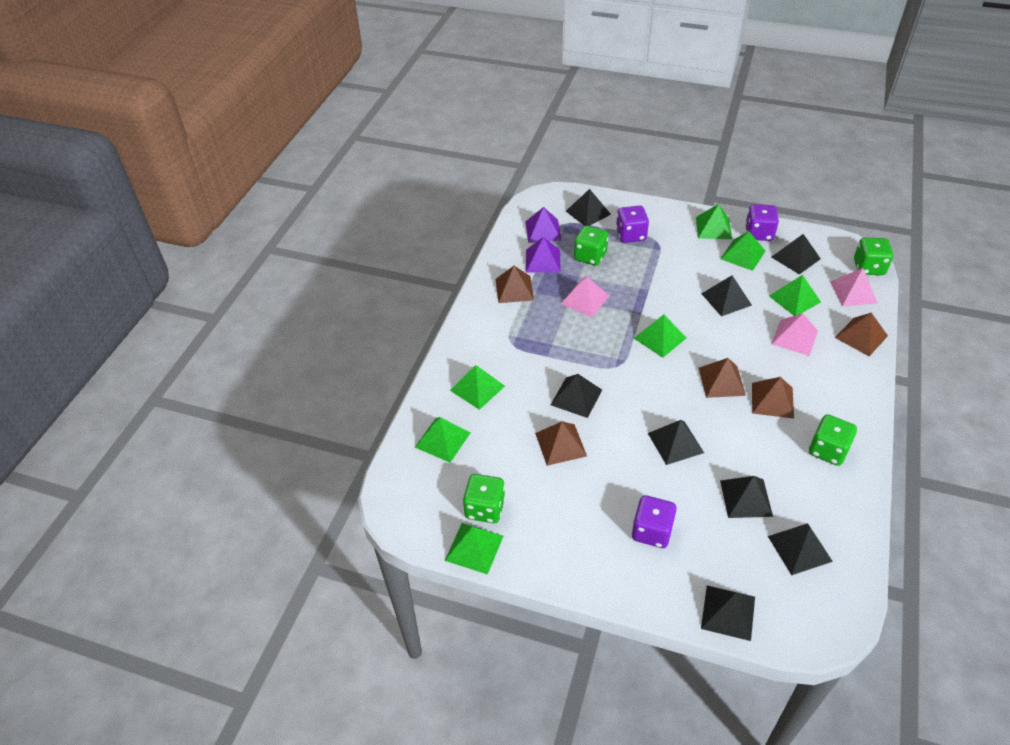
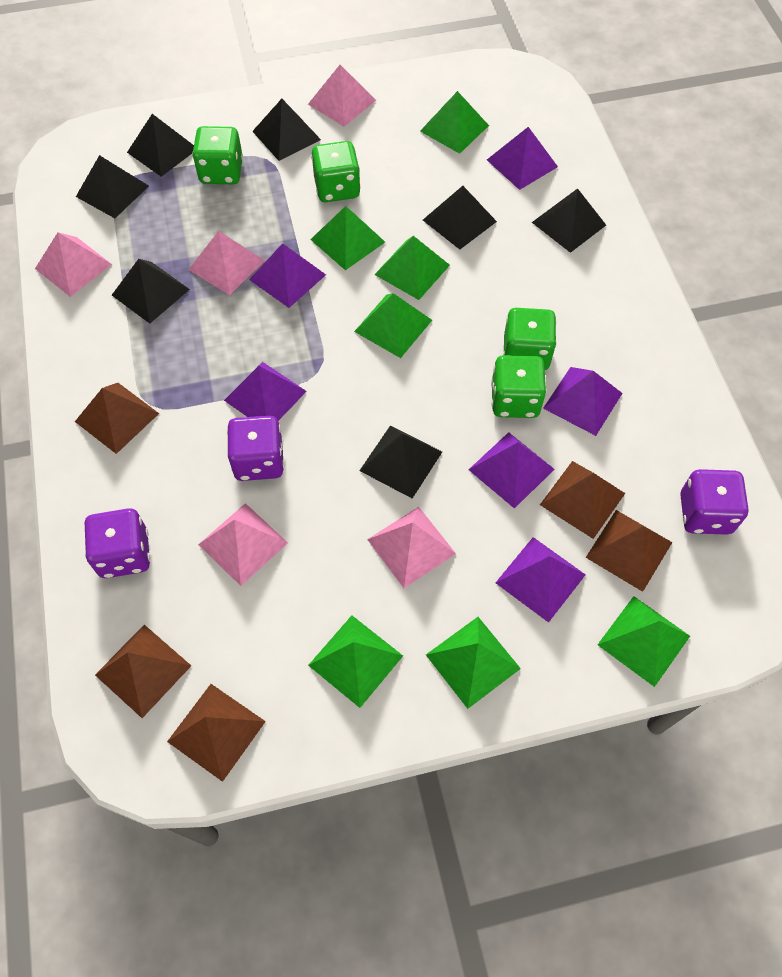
black pyramid: 8 -> 7
pink pyramid: 3 -> 5
purple pyramid: 2 -> 6

